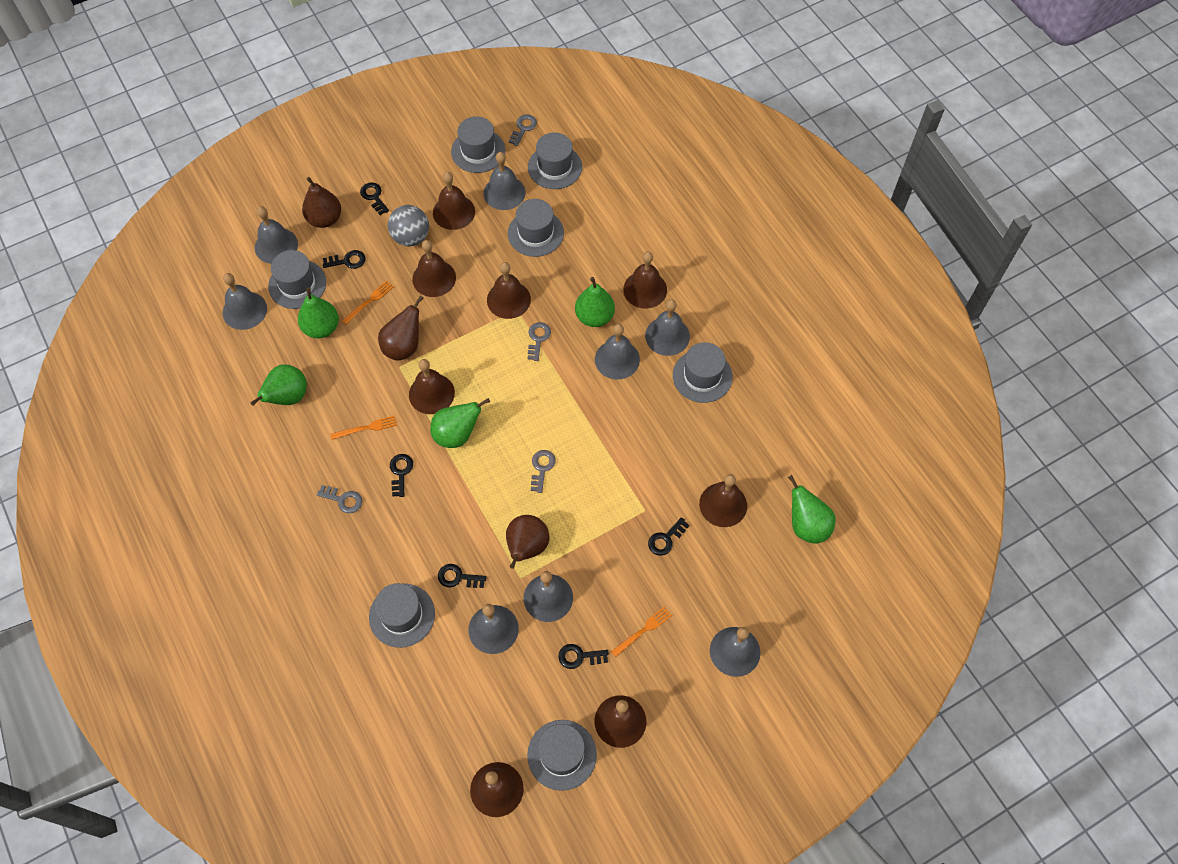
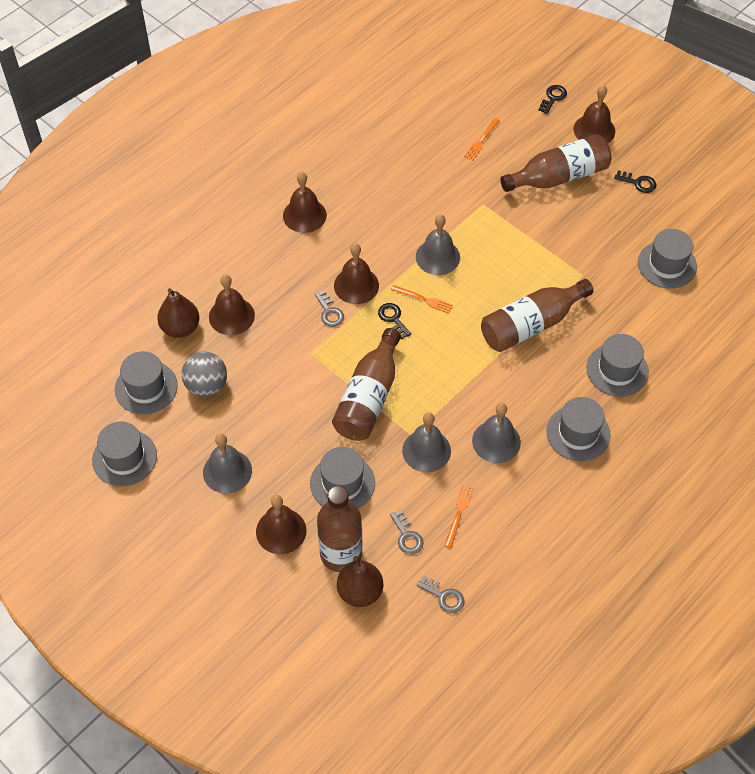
black key: 6 -> 3
brown bell: 8 -> 5
brown bottle: 0 -> 4
brown pear: 3 -> 2
green pear: 5 -> 0
grey bell: 8 -> 4
grey hat: 7 -> 6
grey key: 4 -> 3

